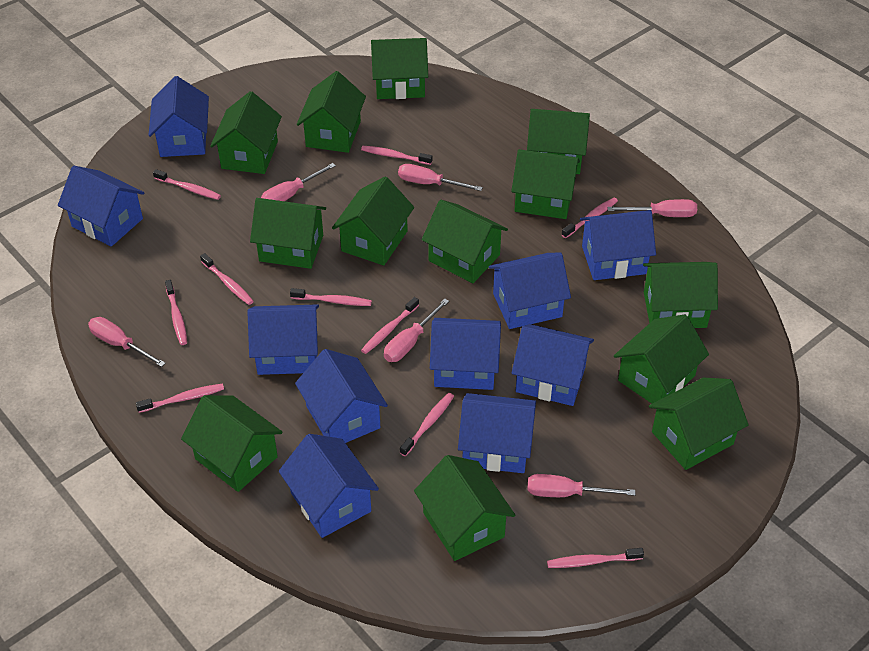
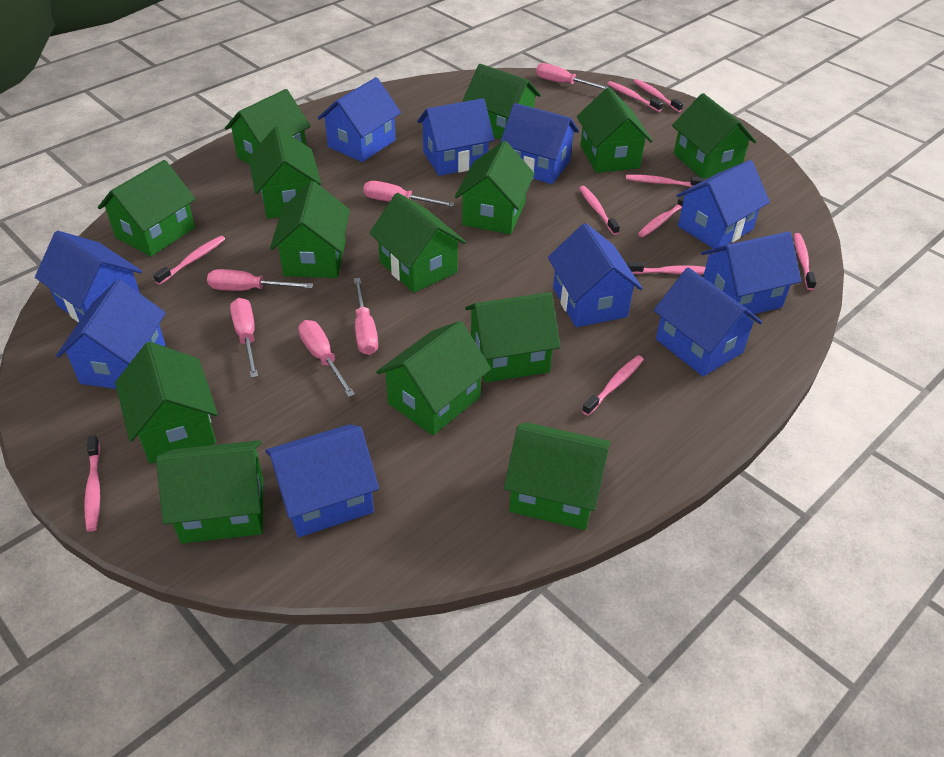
green house: 13 -> 14

